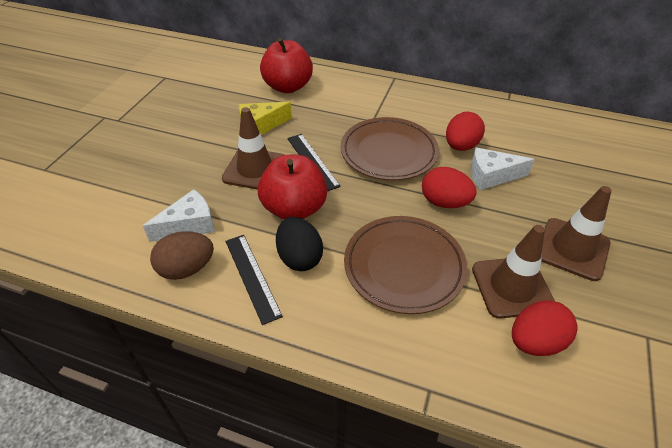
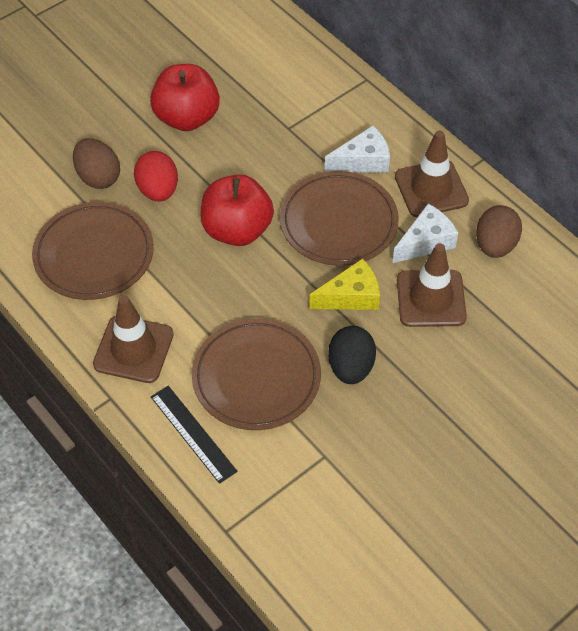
black ruler: 2 -> 1
brown egg: 1 -> 2
brown plate: 2 -> 3
red egg: 3 -> 1

